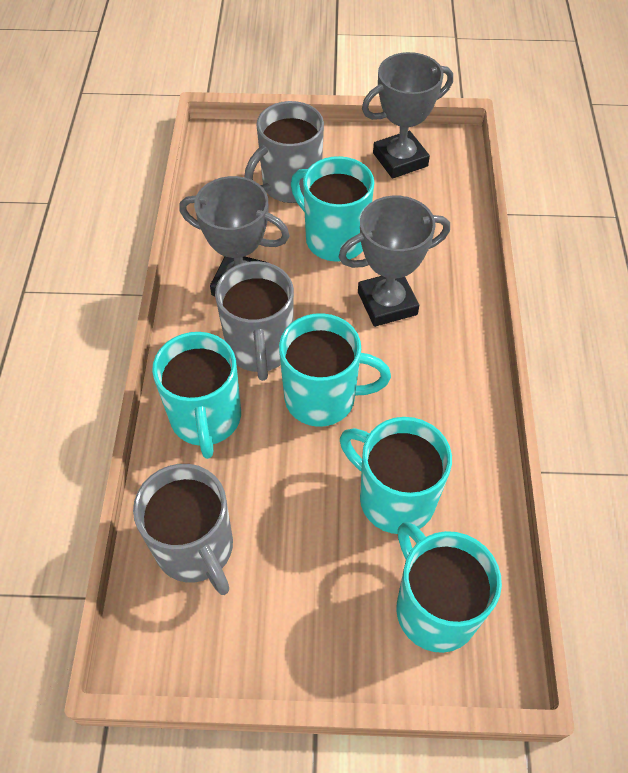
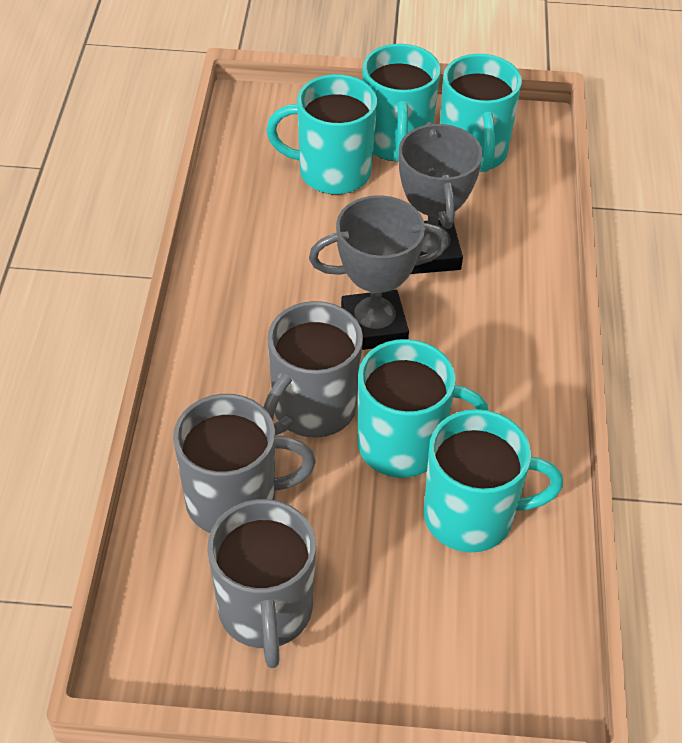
grey trophy: 3 -> 2

